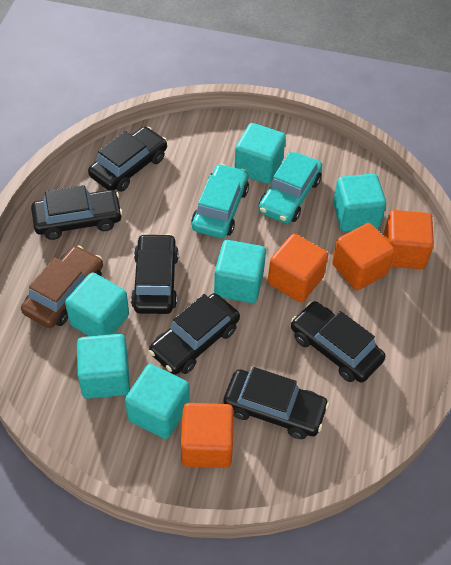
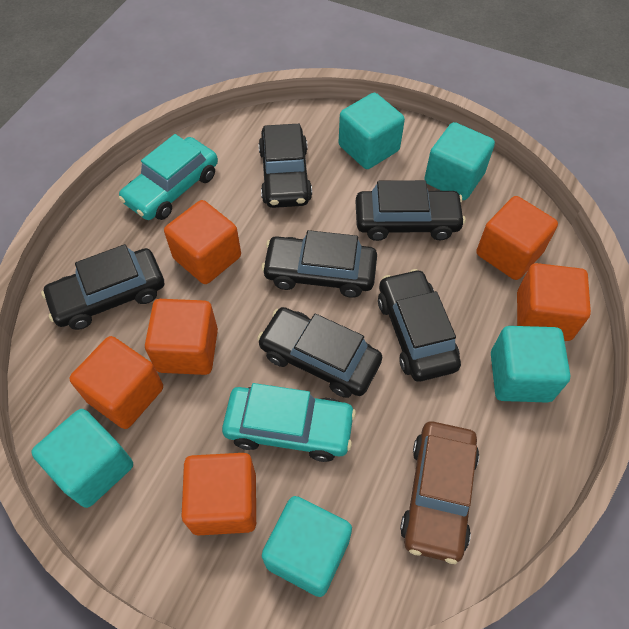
orange cube: 4 -> 6
turquoise cube: 6 -> 5

